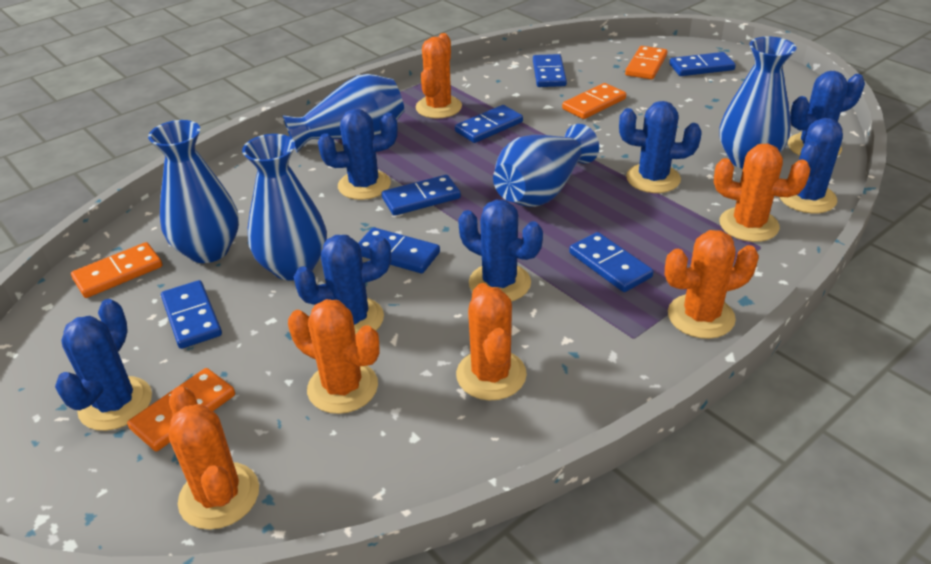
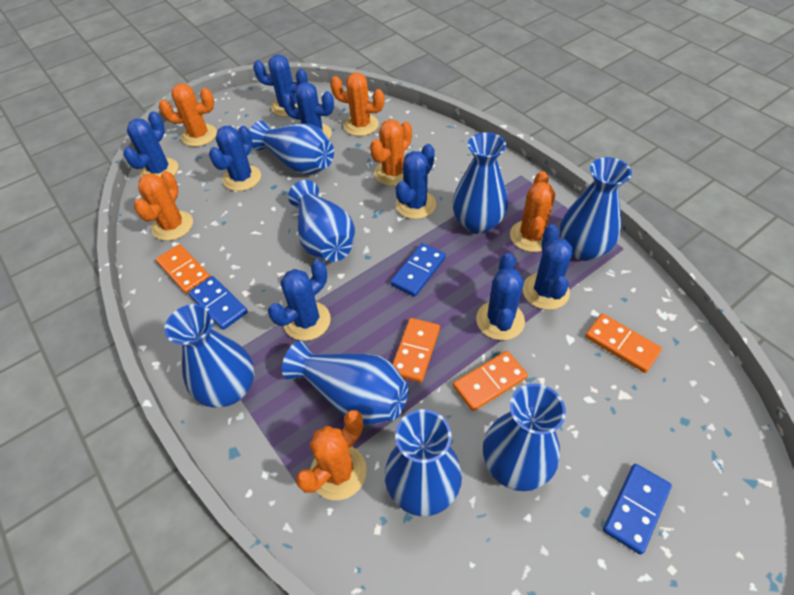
blue cactus: 7 -> 8
blue domino: 7 -> 3
blue vase: 5 -> 8

